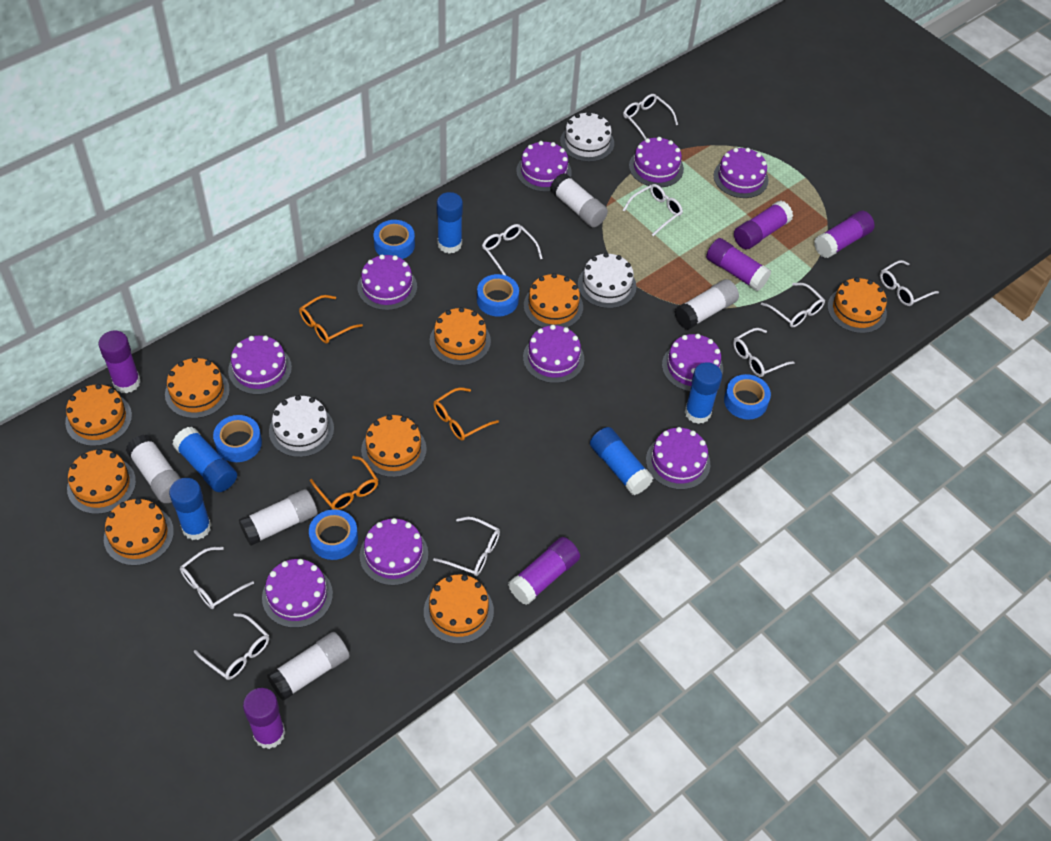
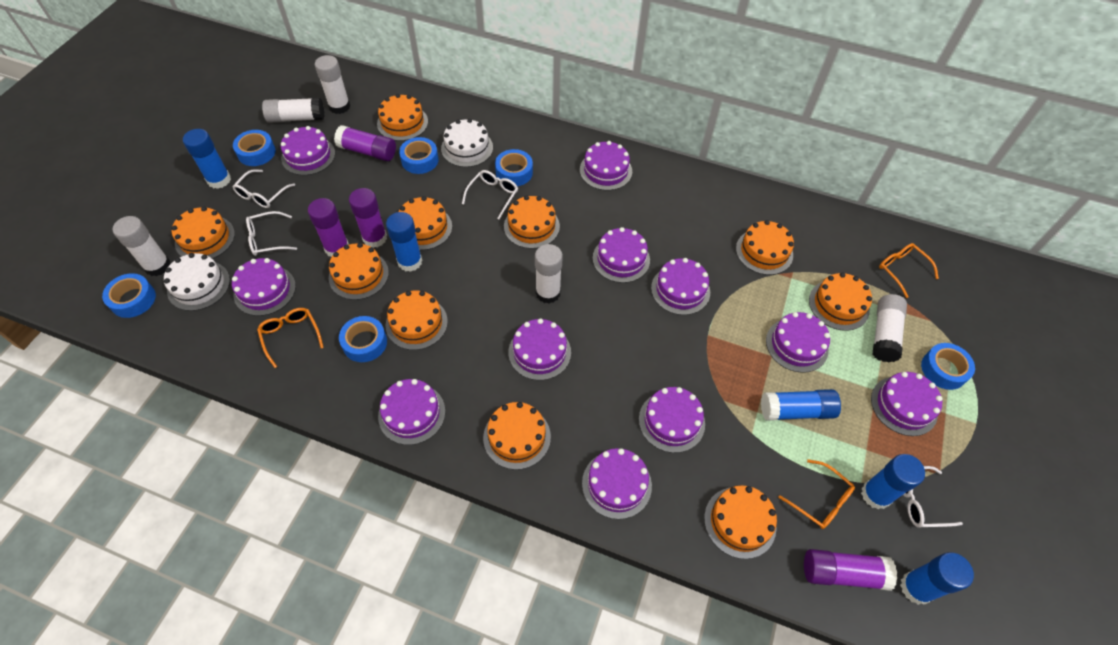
blue tape: 5 -> 6
orange cake: 9 -> 10
purple cake: 10 -> 11
purple glue stick: 6 -> 4
white cake: 3 -> 2
white glasses: 9 -> 4

